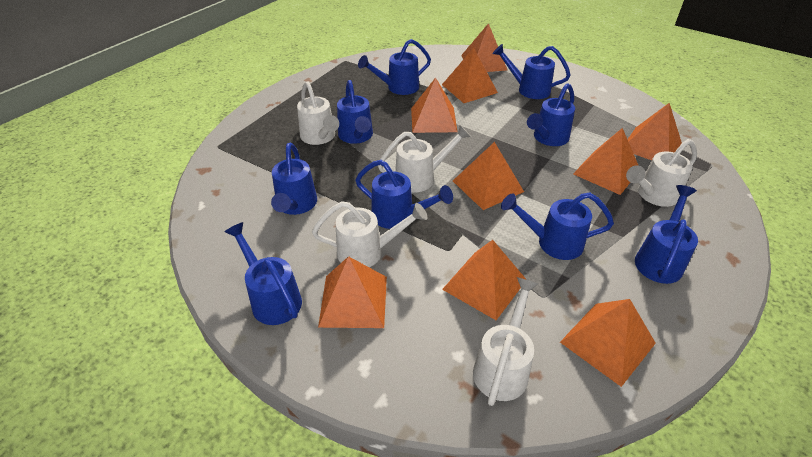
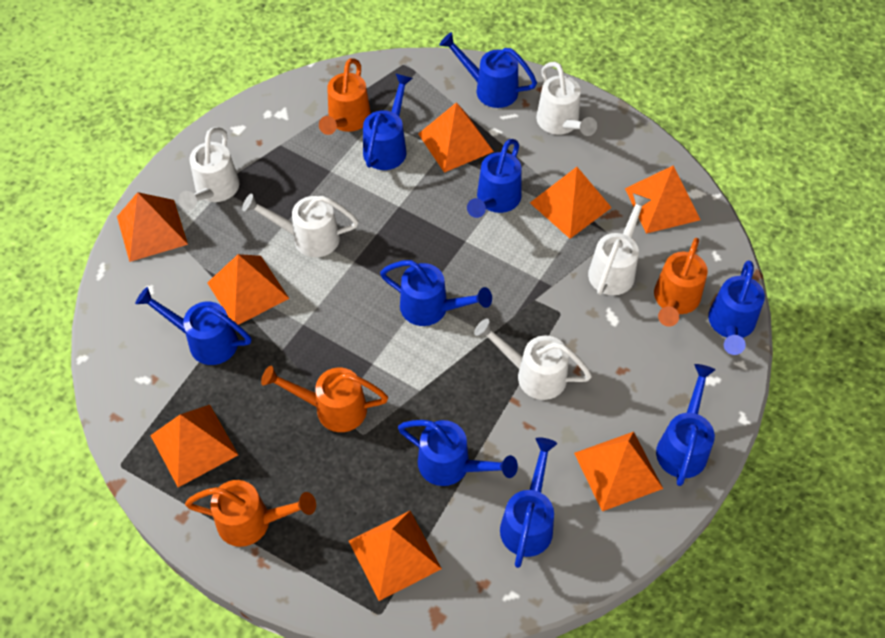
orange pyramid: 9 -> 8
orange watering can: 0 -> 4

